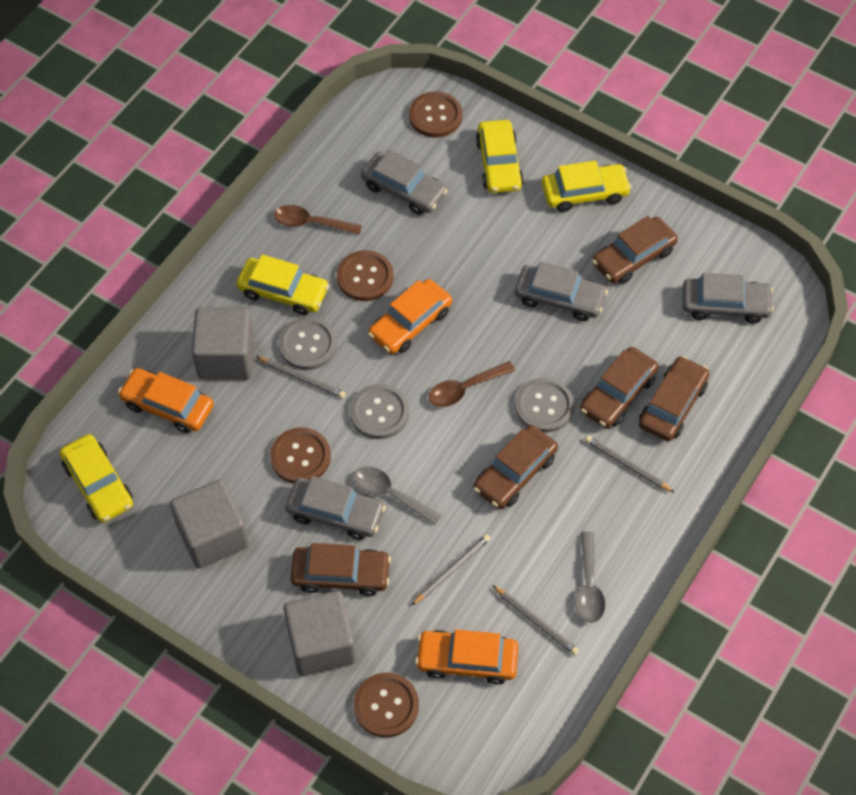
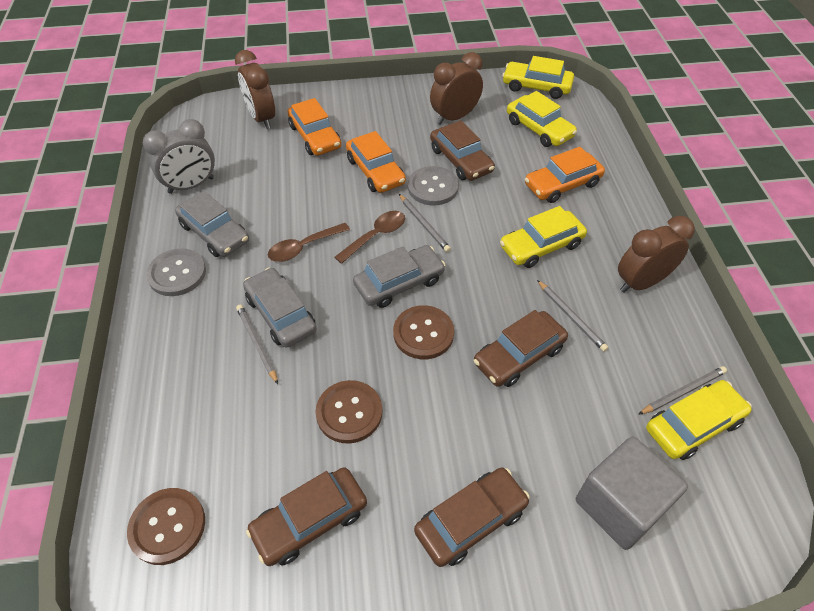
brown button: 4 -> 3
brown car: 5 -> 4
brown clock: 0 -> 3
grey button: 3 -> 2
grey car: 4 -> 3
grey clock: 0 -> 1
grey cube: 3 -> 1
grey spoon: 2 -> 0

